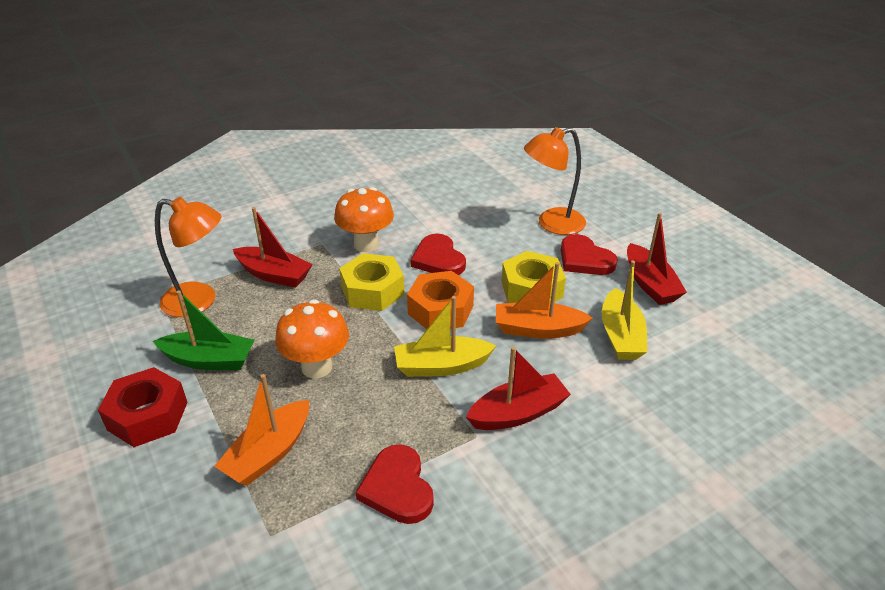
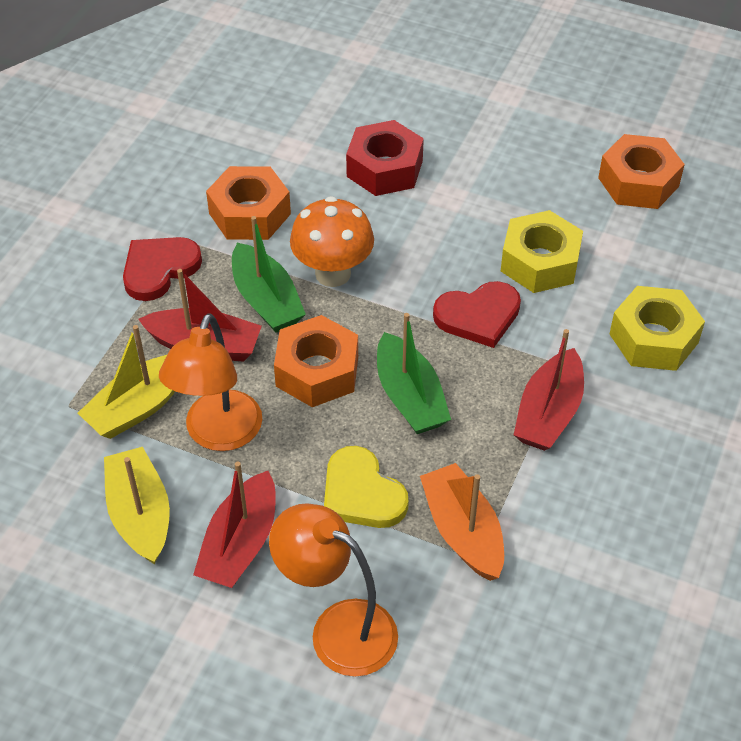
green boat: 1 -> 2
orange boat: 2 -> 1
orange mushroom: 2 -> 1
orange nut: 1 -> 3
red heart: 3 -> 2
yellow heart: 0 -> 1

